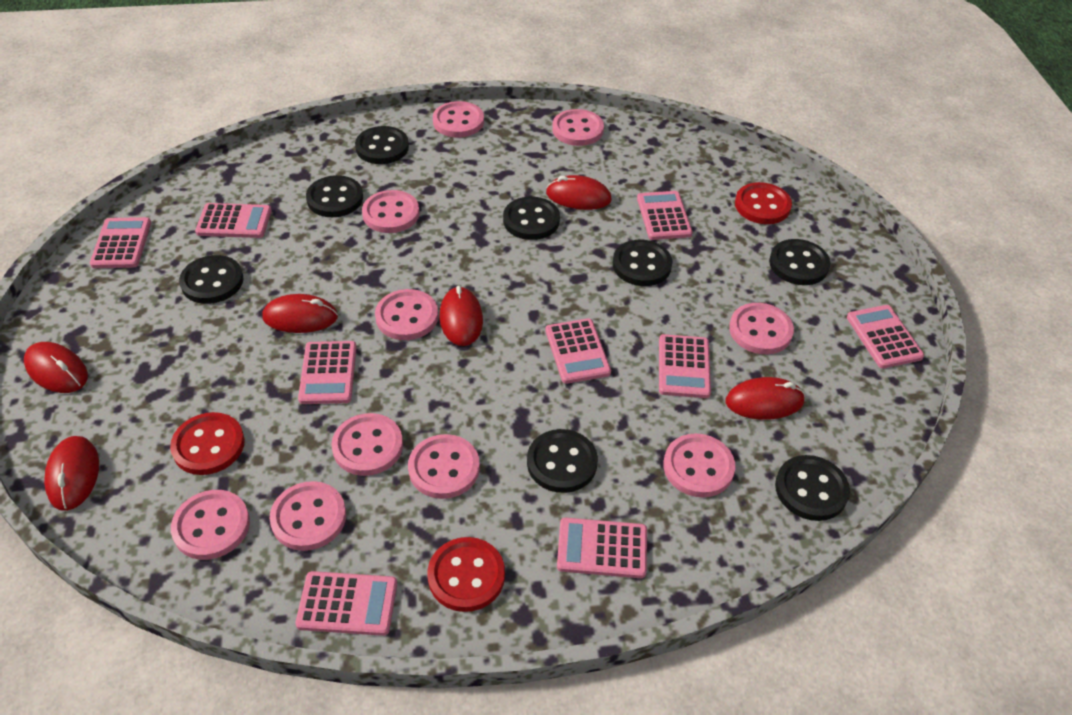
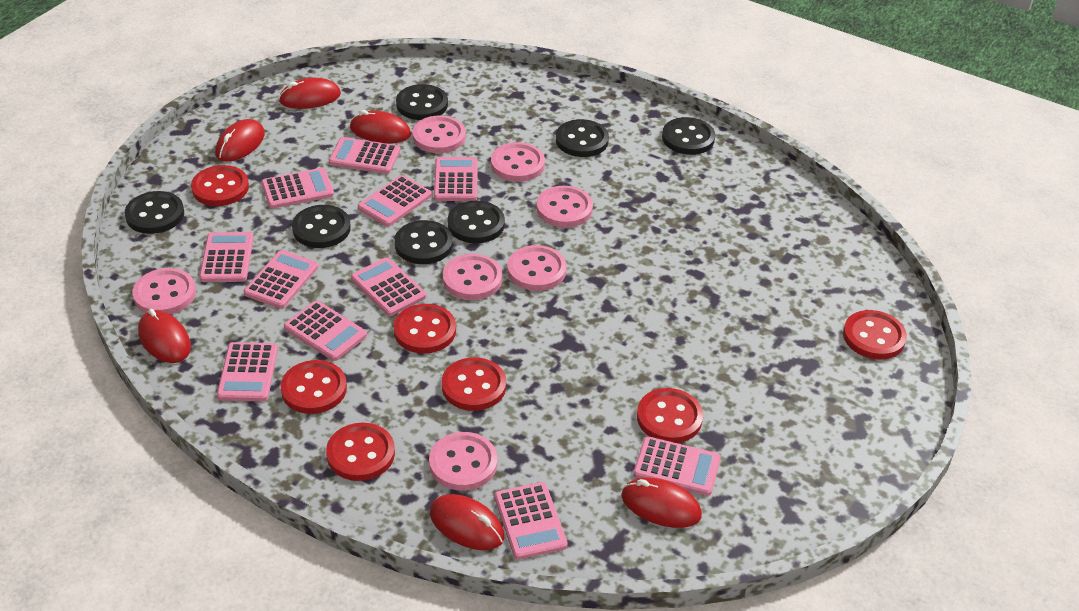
black button: 8 -> 7
pink button: 10 -> 7
pink calculator: 9 -> 11
red button: 3 -> 7

